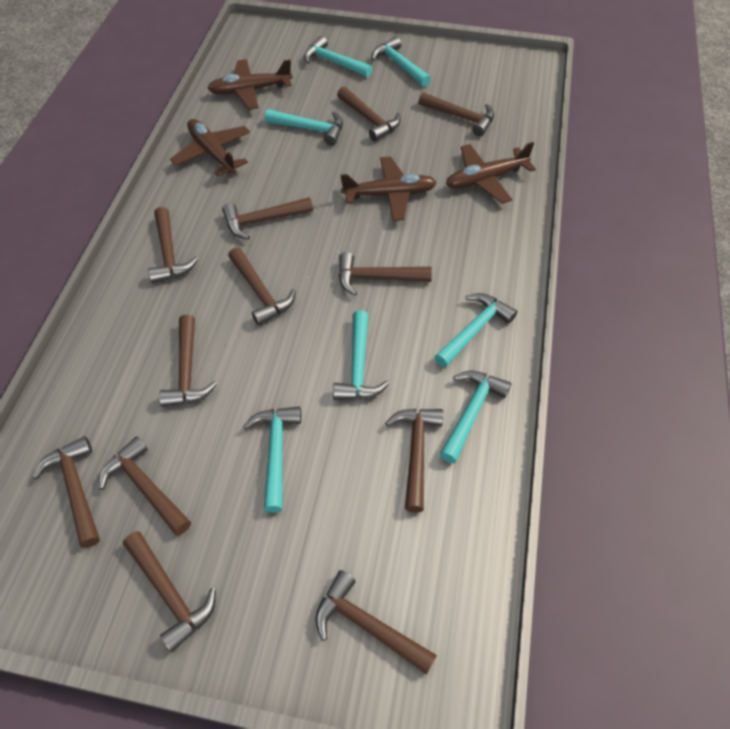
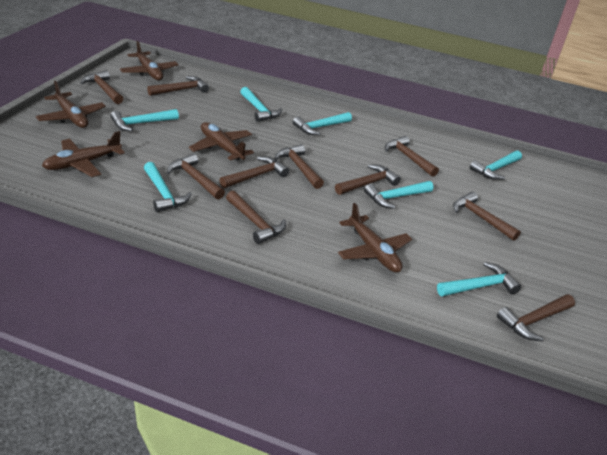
brown hammer: 12 -> 10
brown plane: 4 -> 5

